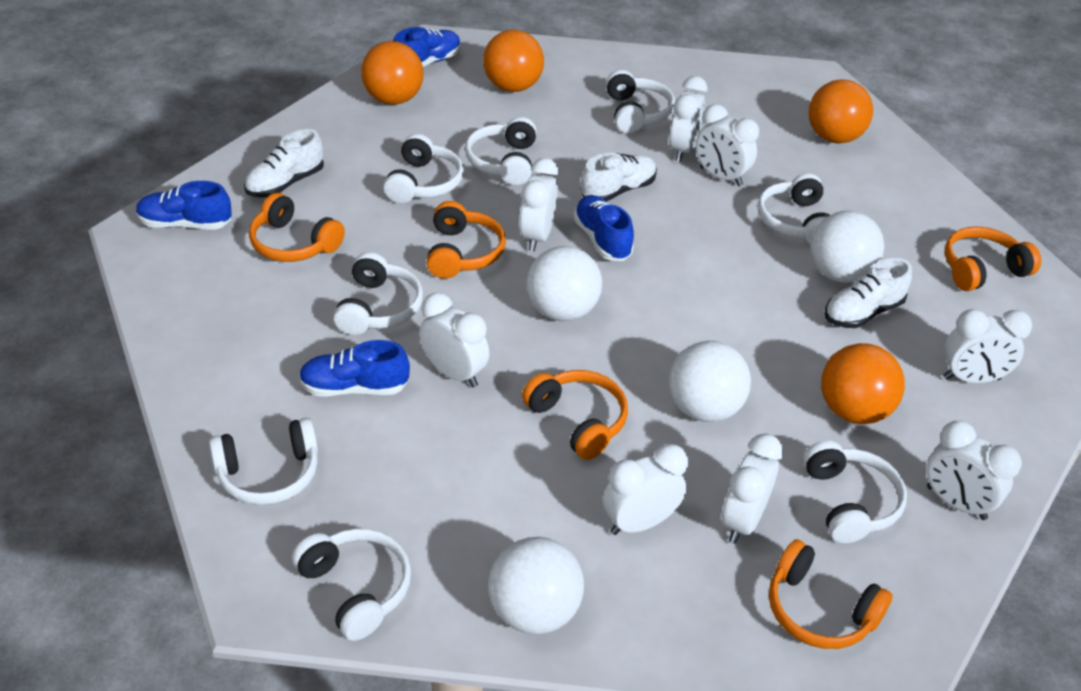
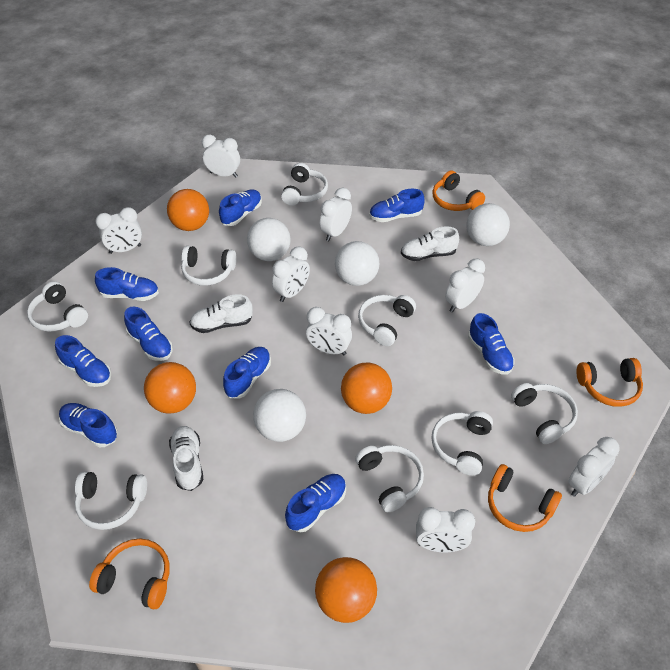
blue shoe: 4 -> 9
orange headphones: 5 -> 4

